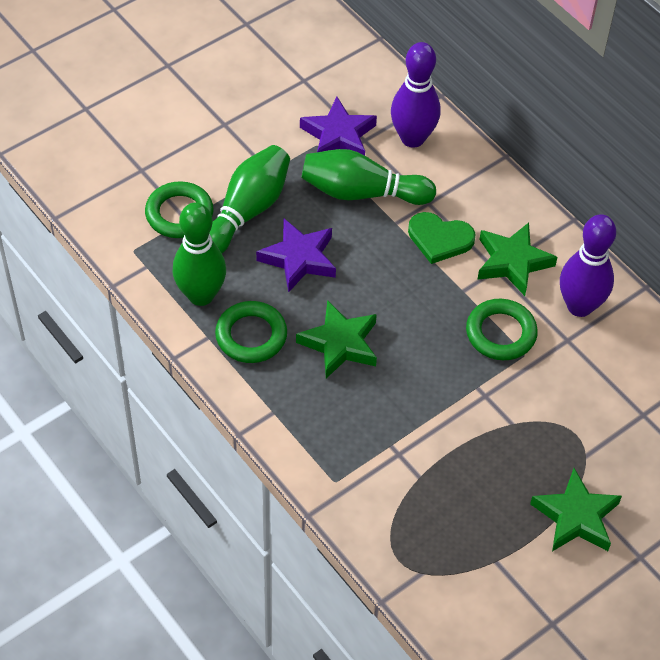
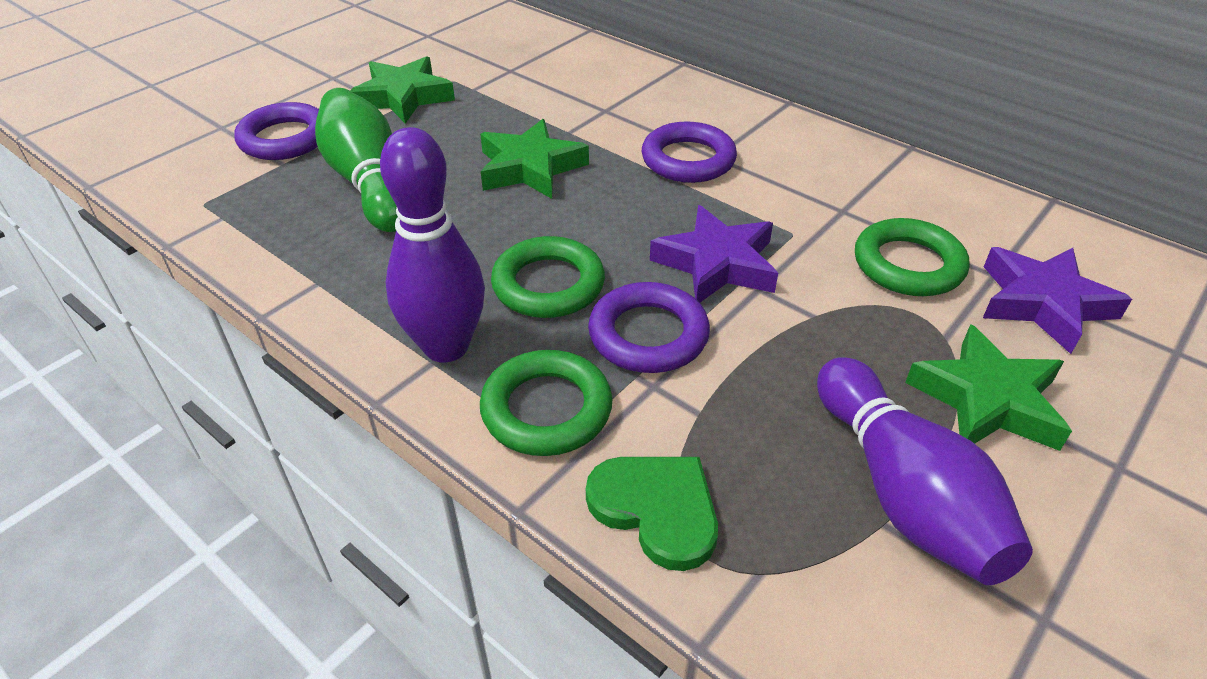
green bowling pin: 3 -> 1
purple ring: 0 -> 3

